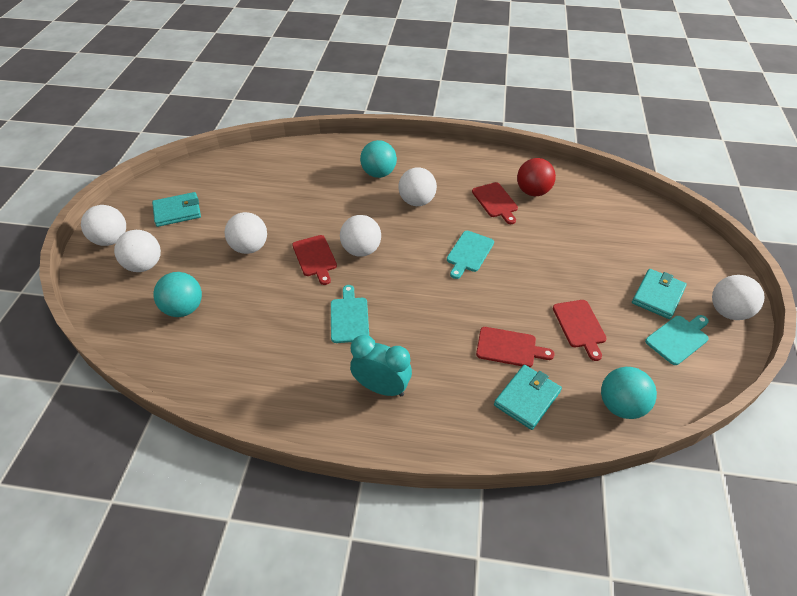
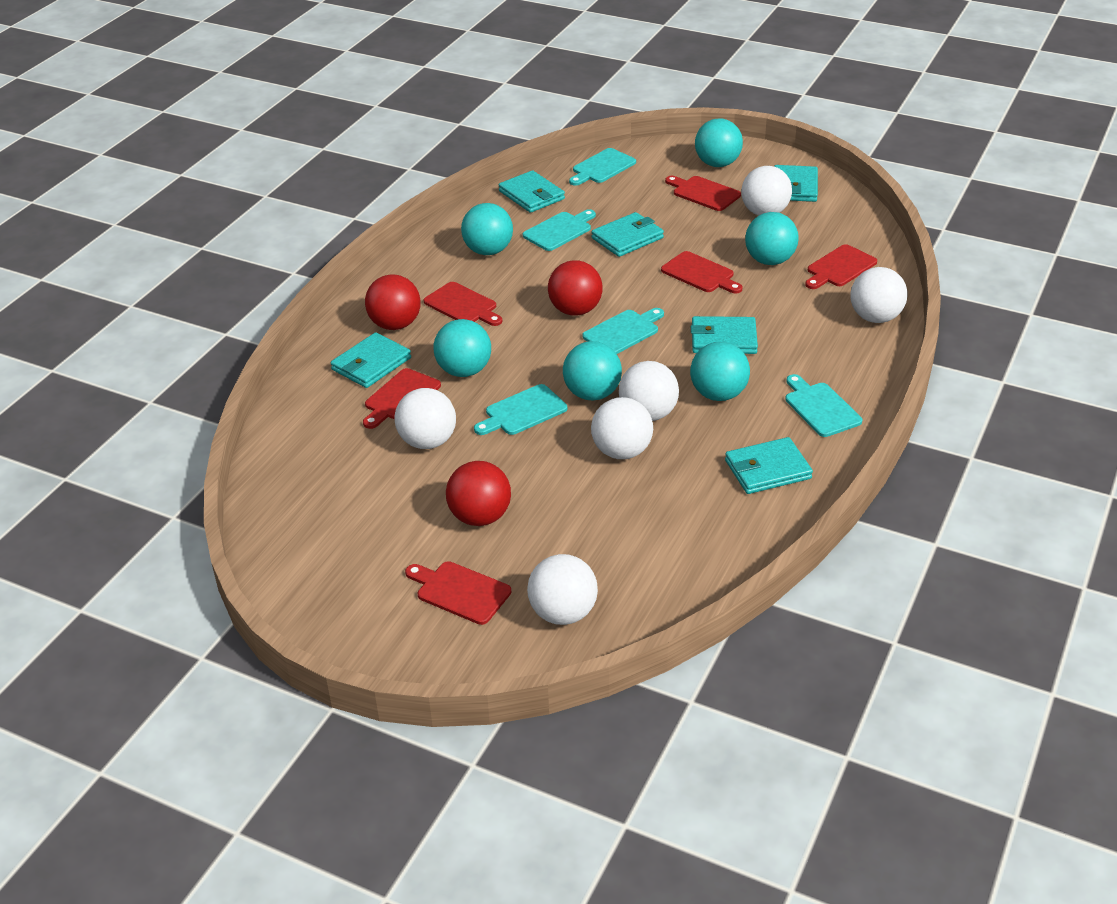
red ball: 1 -> 3
red cutting board: 4 -> 6
turquoise ball: 3 -> 6
turquoise clock: 1 -> 0
turquoise cutting board: 3 -> 5
turquoise wallet: 3 -> 6

